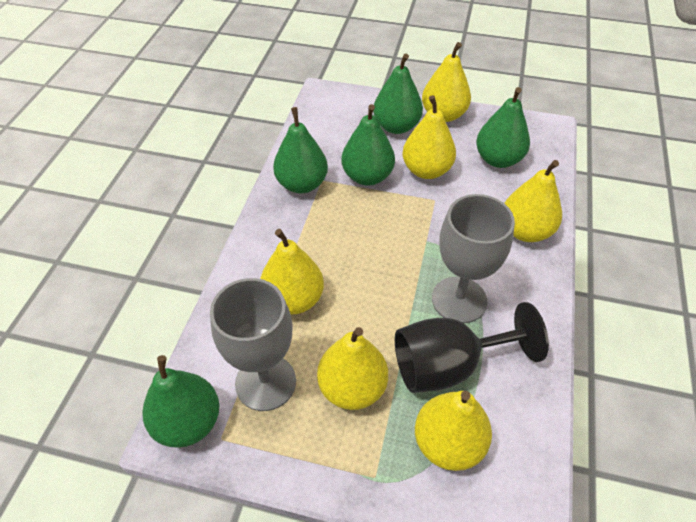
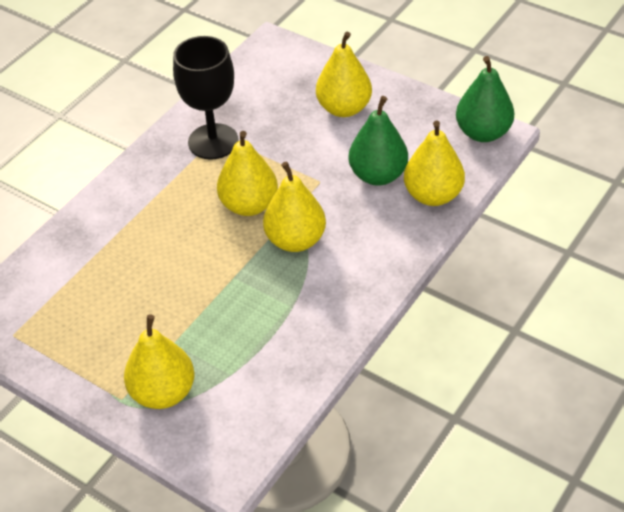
green pear: 5 -> 2
grey goblet: 2 -> 0
yellow pear: 6 -> 5

